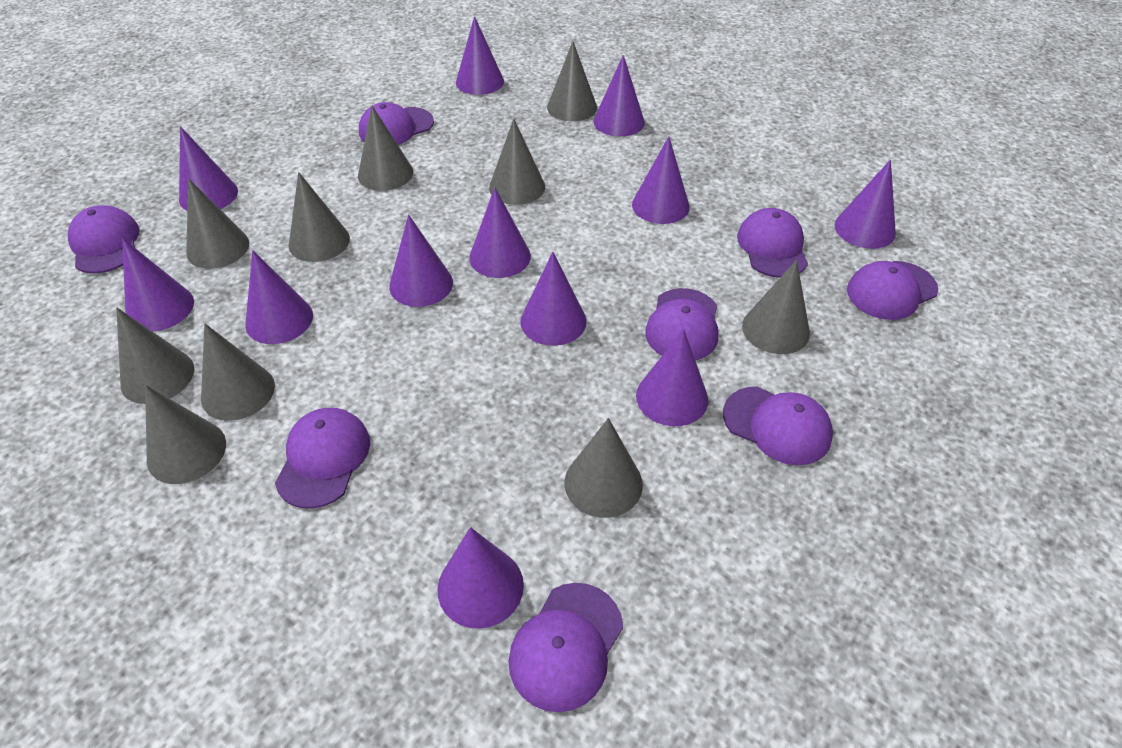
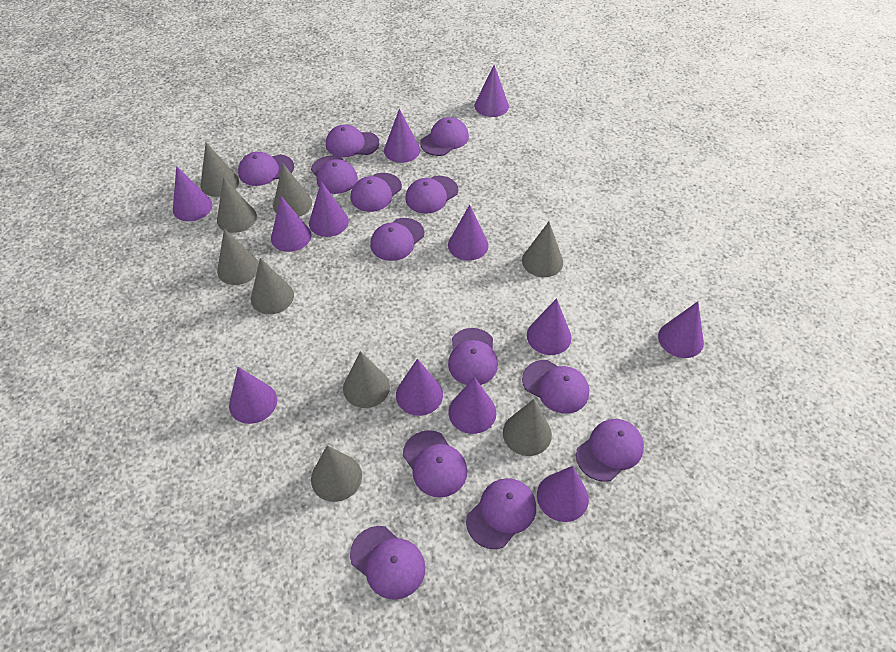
grey cone: 10 -> 9
purple cap: 8 -> 13

